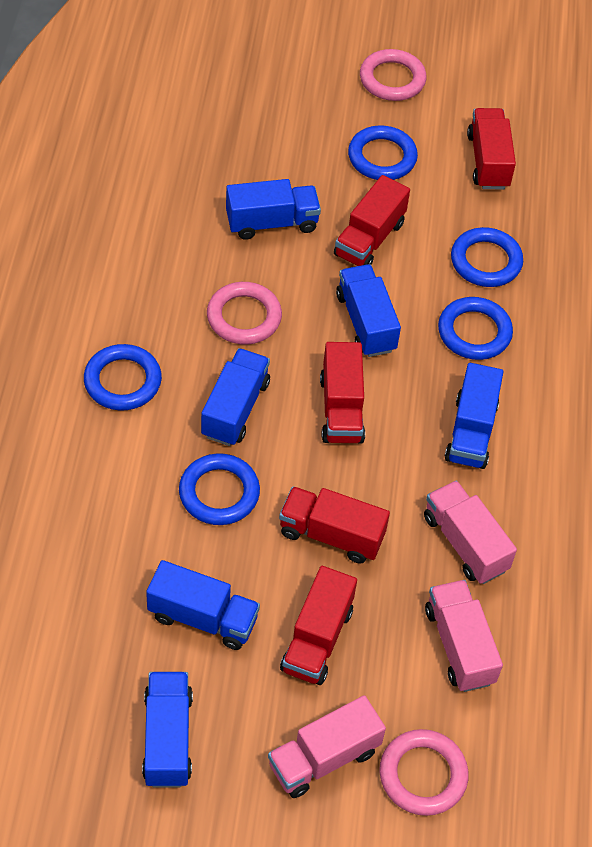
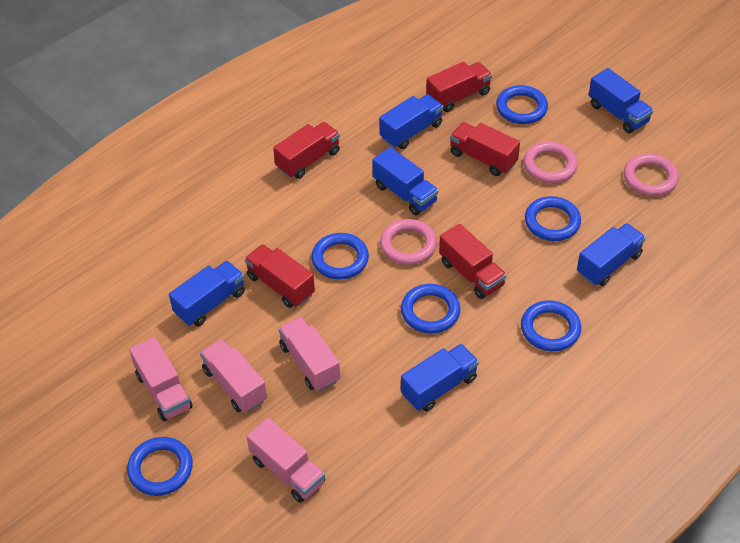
blue ring: 5 -> 6
pink truck: 3 -> 4

